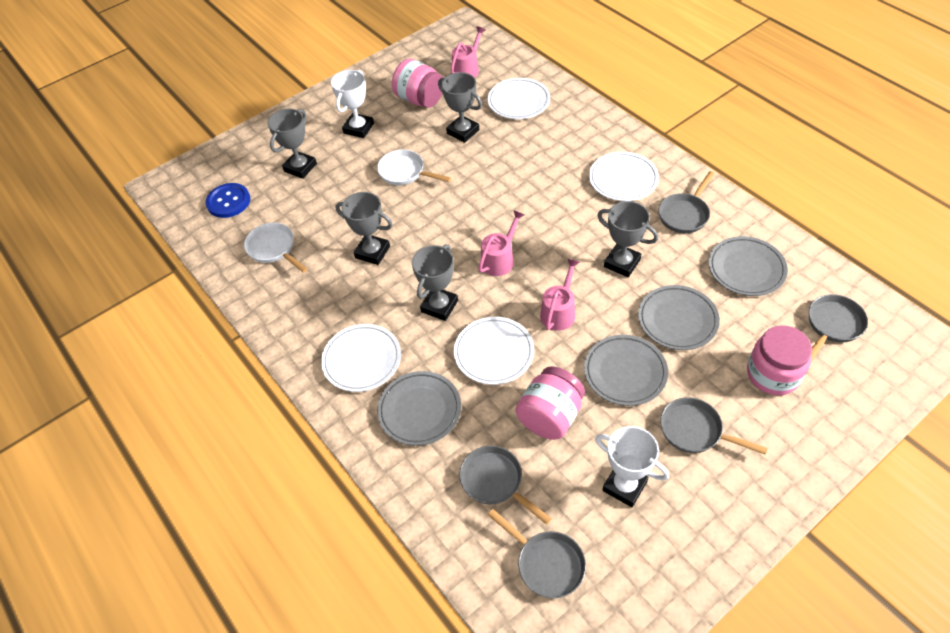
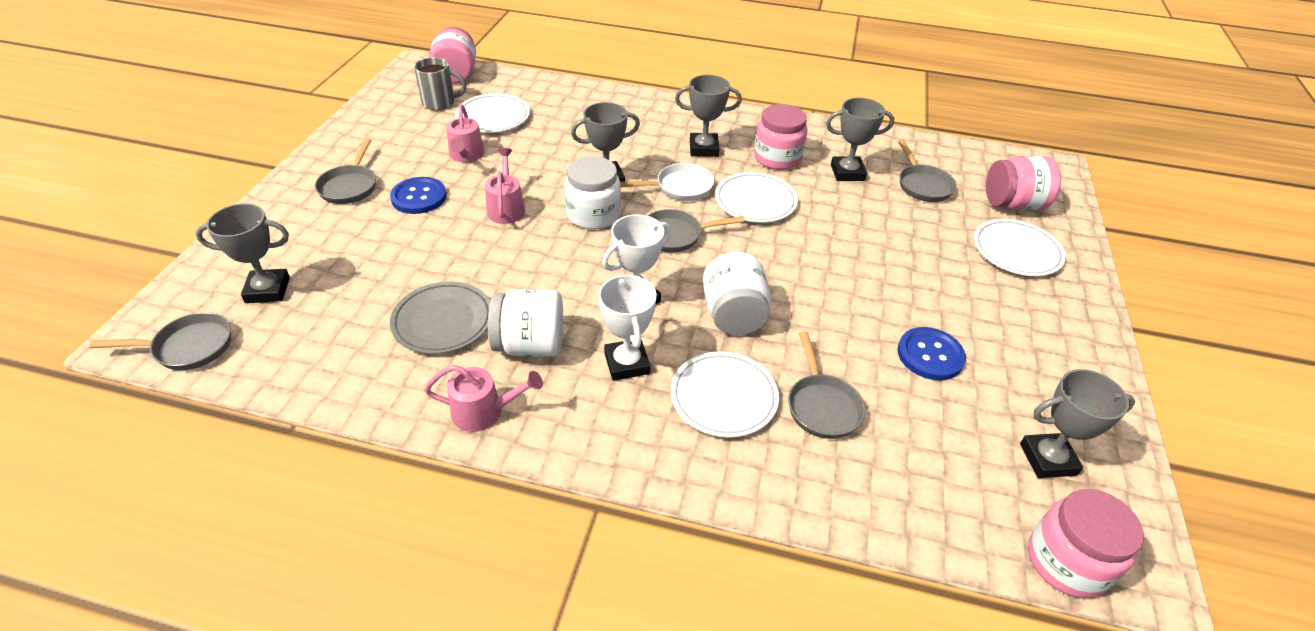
blue button: 1 -> 2
grey mug: 0 -> 1
grey plate: 4 -> 1
pink jar: 3 -> 4
white jar: 0 -> 3
white pan: 2 -> 1

